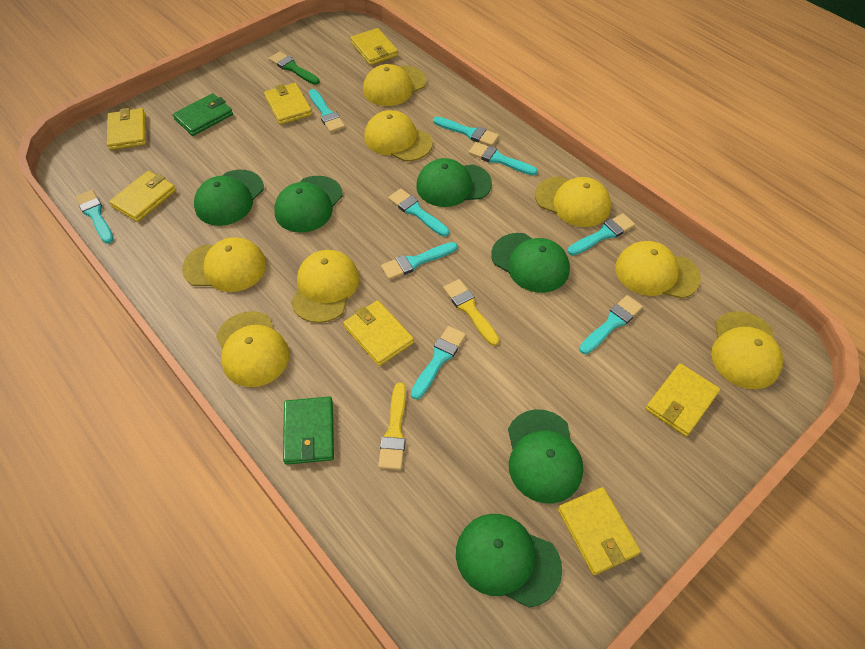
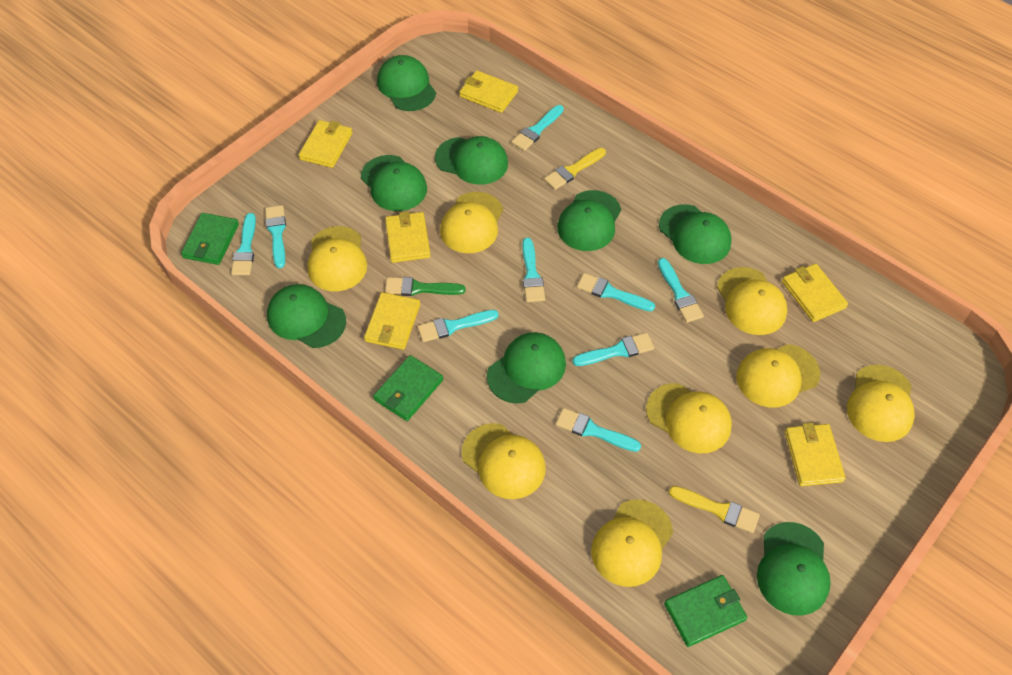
green cap: 6 -> 8
green wallet: 2 -> 3
yellow wallet: 7 -> 6

